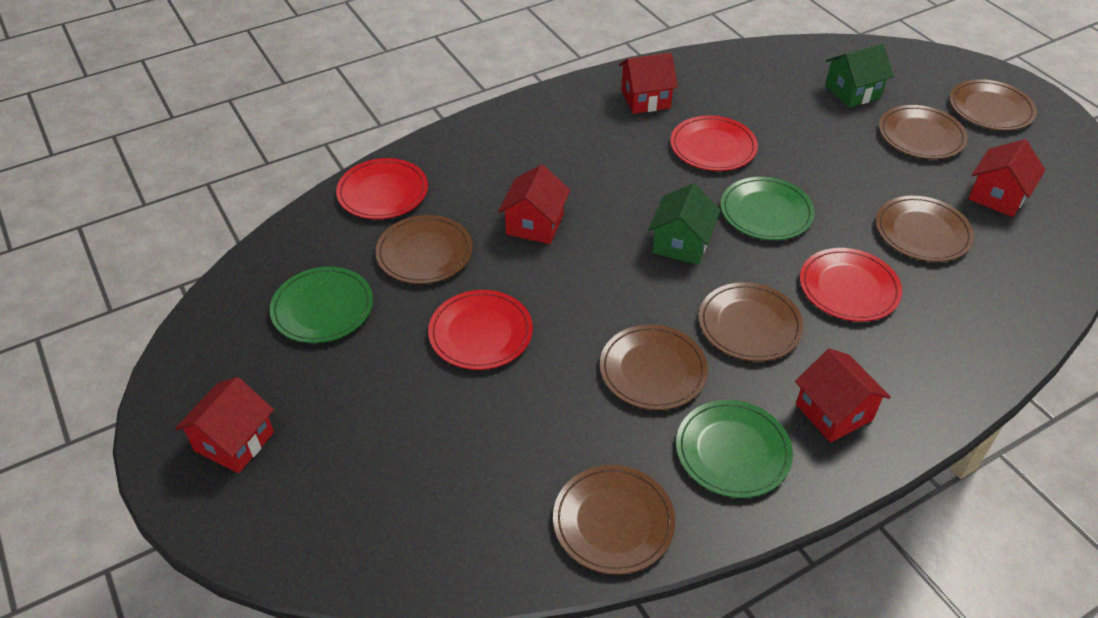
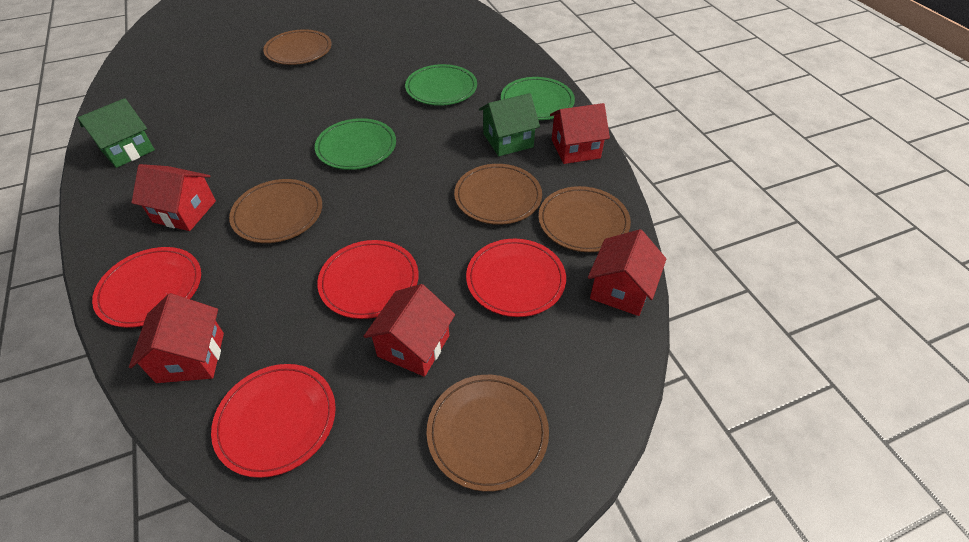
brown plate: 7 -> 5

